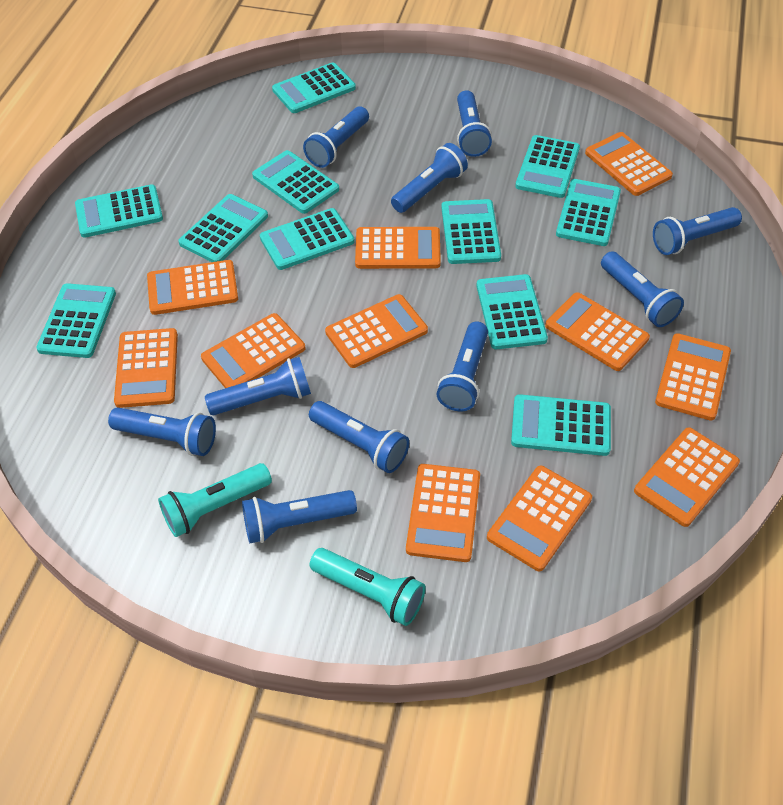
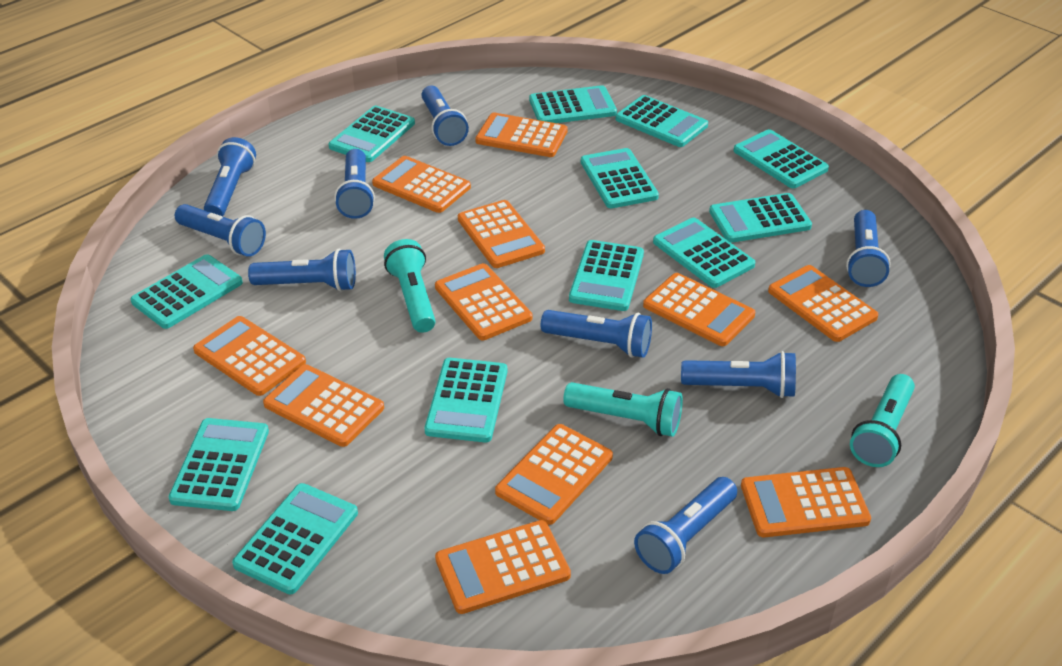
blue flashlight: 10 -> 9
turquoise calculator: 11 -> 12
turquoise flashlight: 2 -> 3

